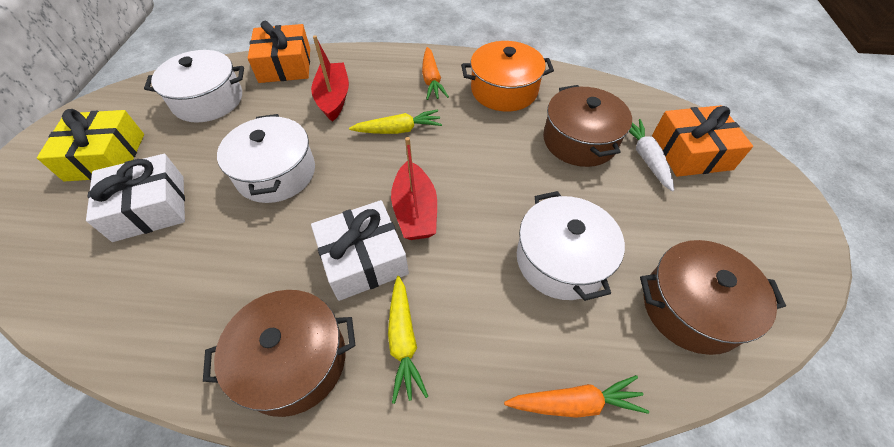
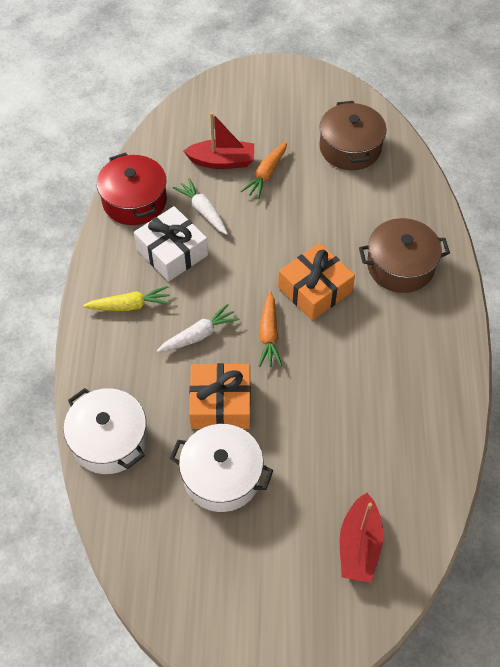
brown pot: 3 -> 2
orange pot: 1 -> 0
red pot: 0 -> 1
white carrot: 1 -> 2
white gift: 2 -> 1
white pot: 3 -> 2
yellow carrot: 2 -> 1
yellow gift: 1 -> 0

